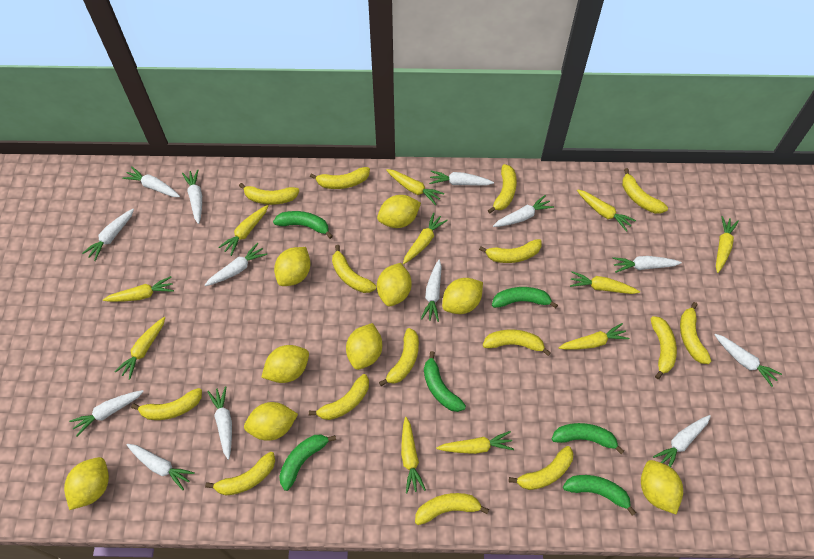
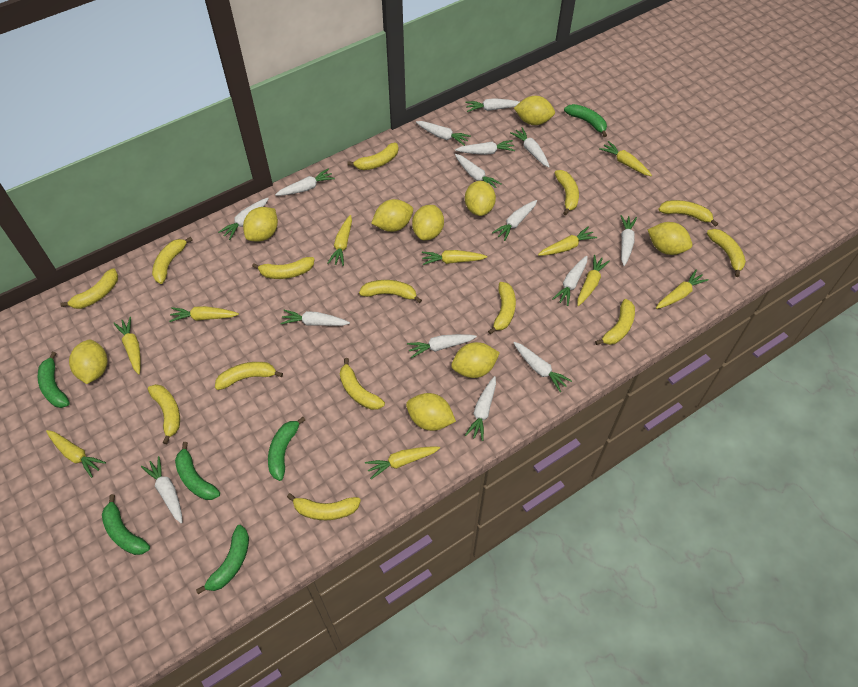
white carrot: 13 -> 15
yellow banana: 15 -> 14
yellow carrot: 11 -> 10

